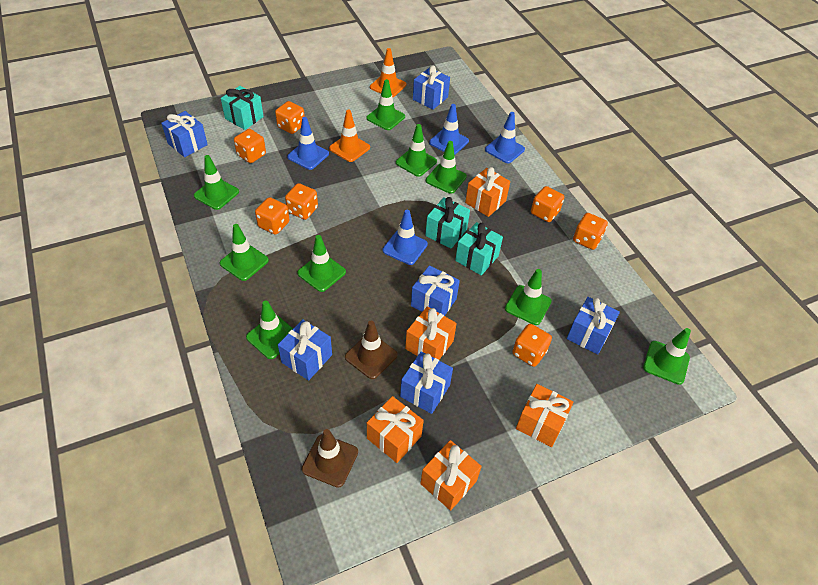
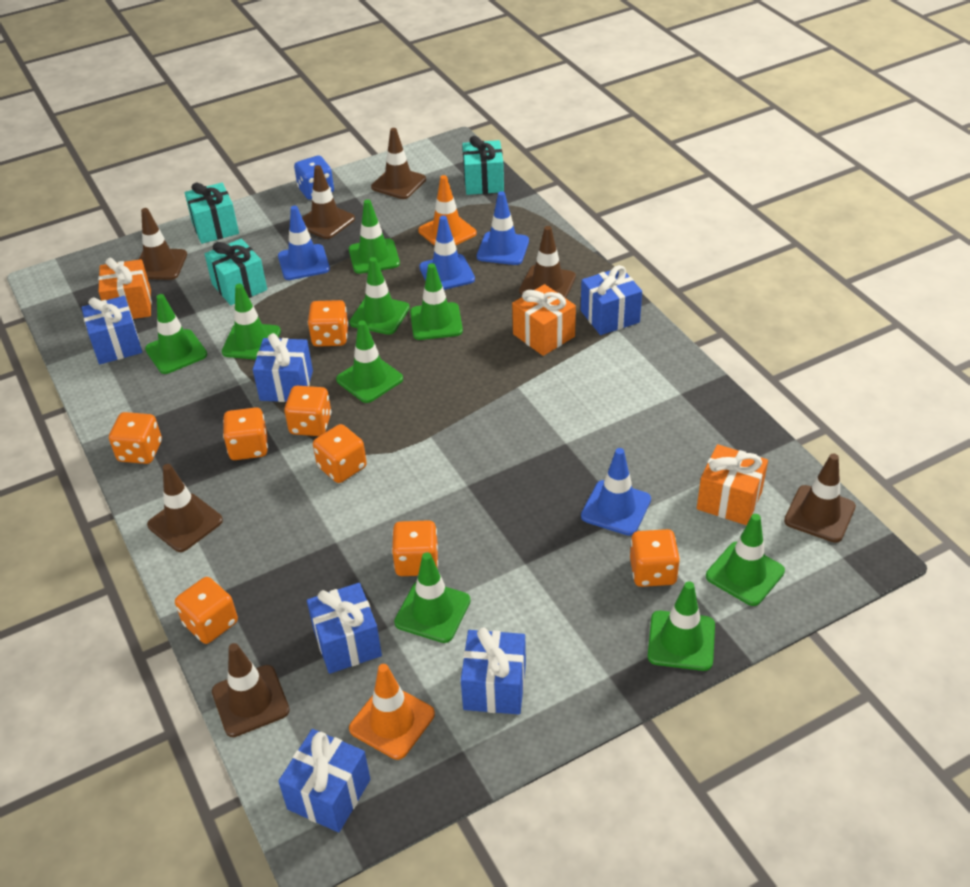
blue dice: 0 -> 1
brown traffic cone: 2 -> 7
orange dice: 7 -> 8
orange gift: 5 -> 3

